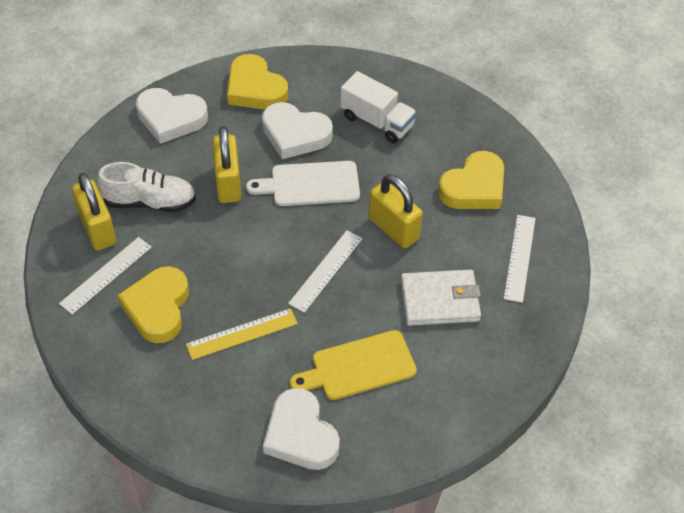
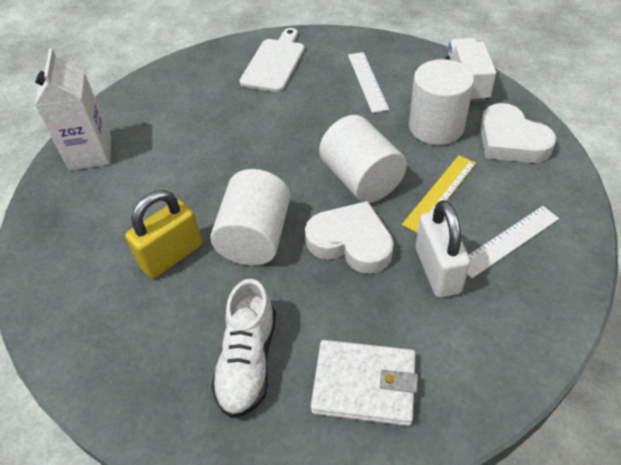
white carton: 0 -> 1
white cylinder: 0 -> 3
white heart: 3 -> 2
white padlock: 0 -> 1
white ruler: 3 -> 2
yellow cutting board: 1 -> 0
yellow heart: 3 -> 0
yellow padlock: 3 -> 1

